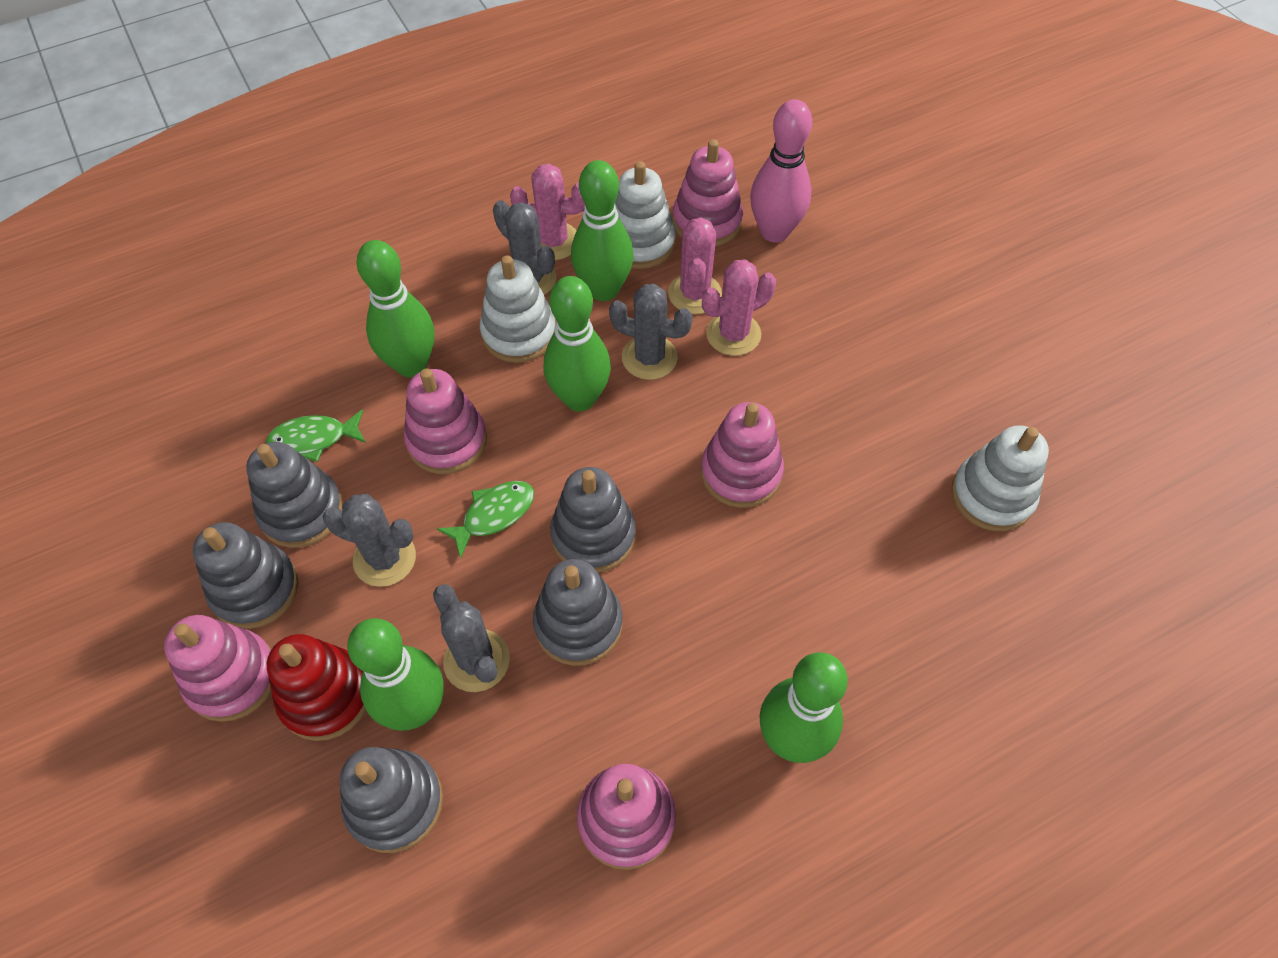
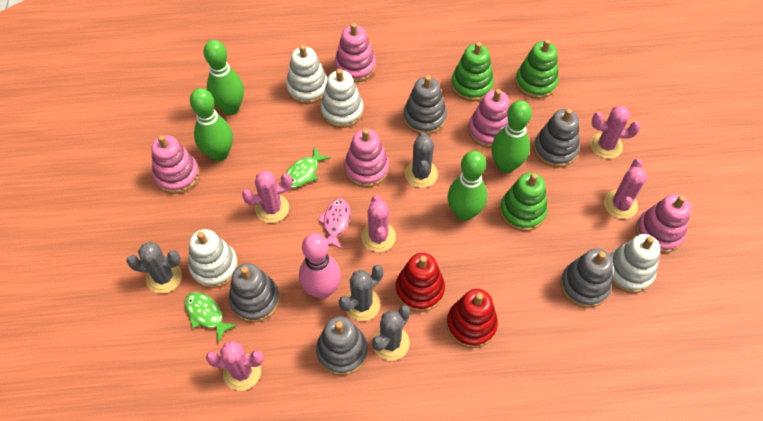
green bowling pin: 5 -> 4
green stacking toy: 0 -> 3
pink cactus: 3 -> 5
pink fish: 0 -> 1
red stacking toy: 1 -> 2
white stacking toy: 3 -> 4

